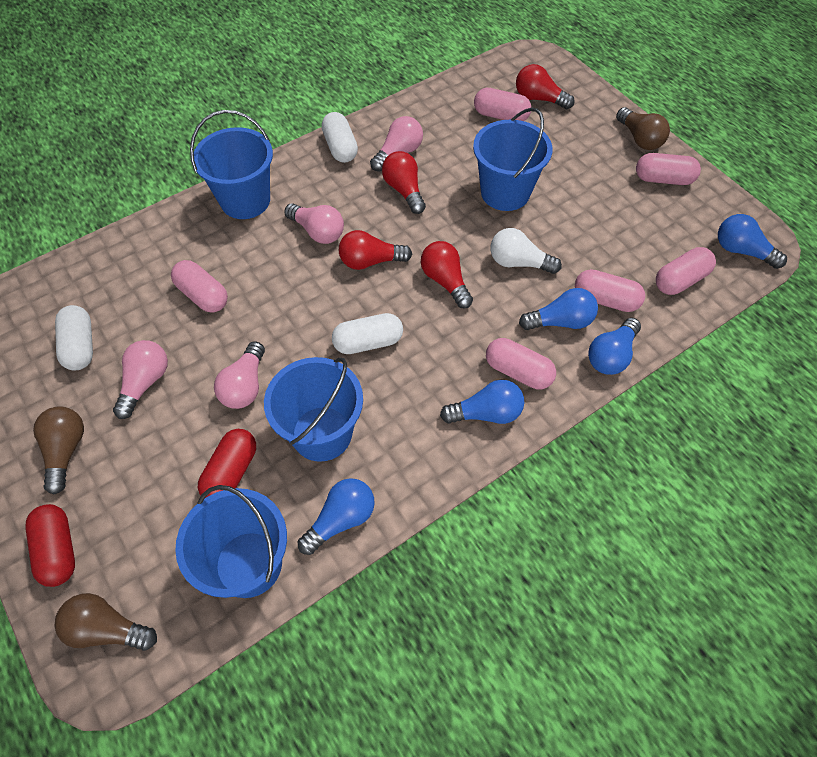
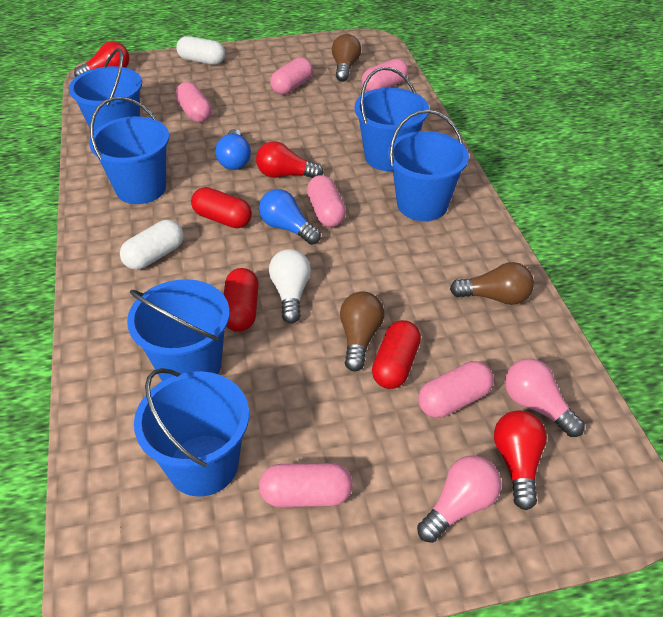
blue bucket: 4 -> 6
blue light bulb: 5 -> 2
pink light bulb: 4 -> 2
red capsule: 2 -> 3
red light bulb: 4 -> 3
white capsule: 3 -> 2

